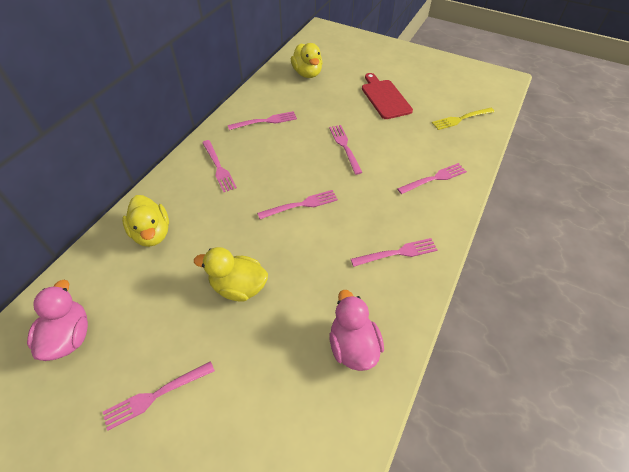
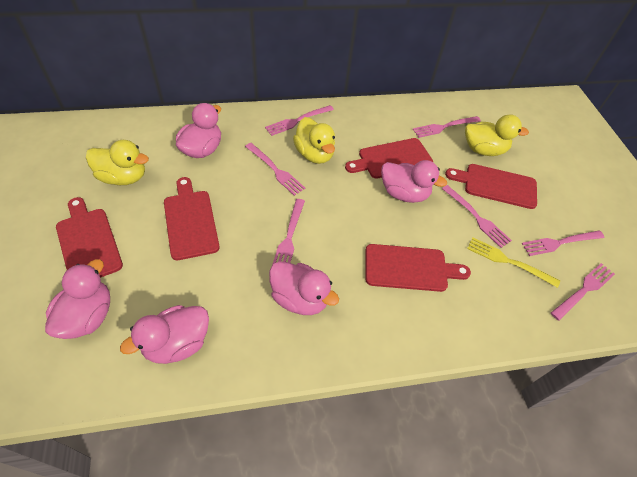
pink duck: 2 -> 5
red cutting board: 1 -> 5

